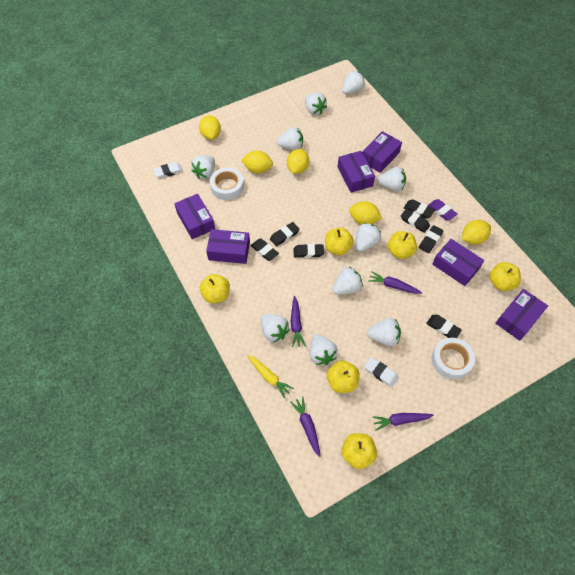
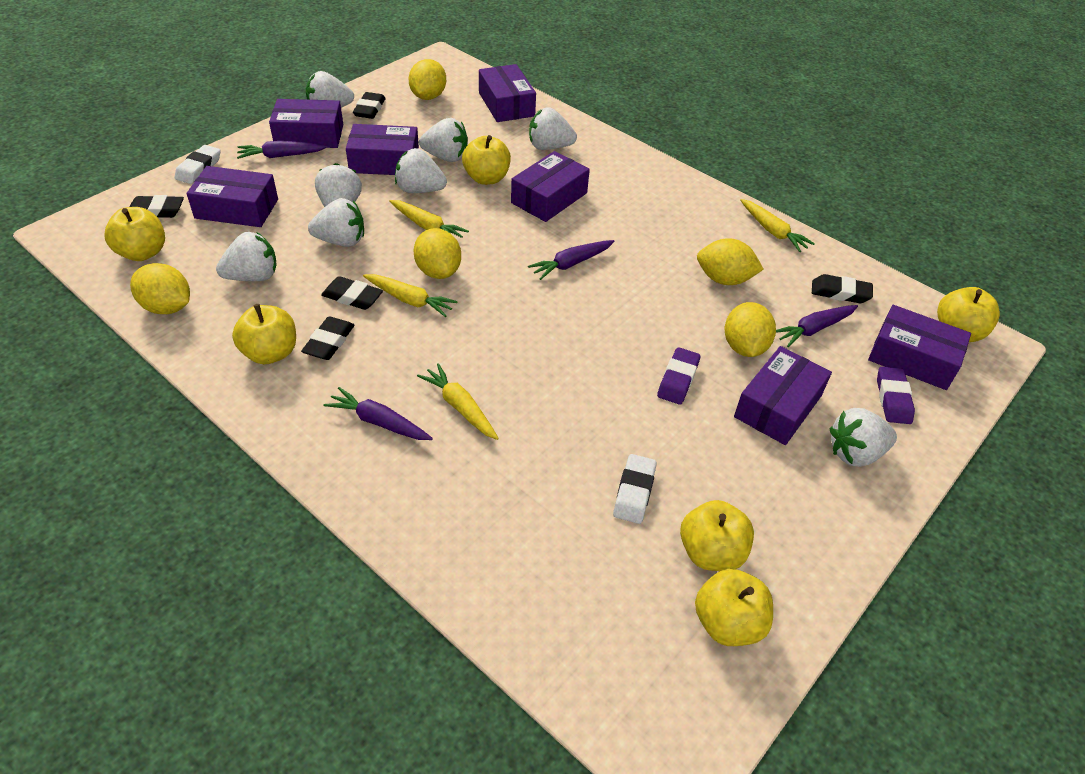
black eraser: 7 -> 5
purple box: 6 -> 7
purple eraser: 1 -> 2
white strawberry: 10 -> 8
white tape: 2 -> 0
yellow carrot: 1 -> 4

